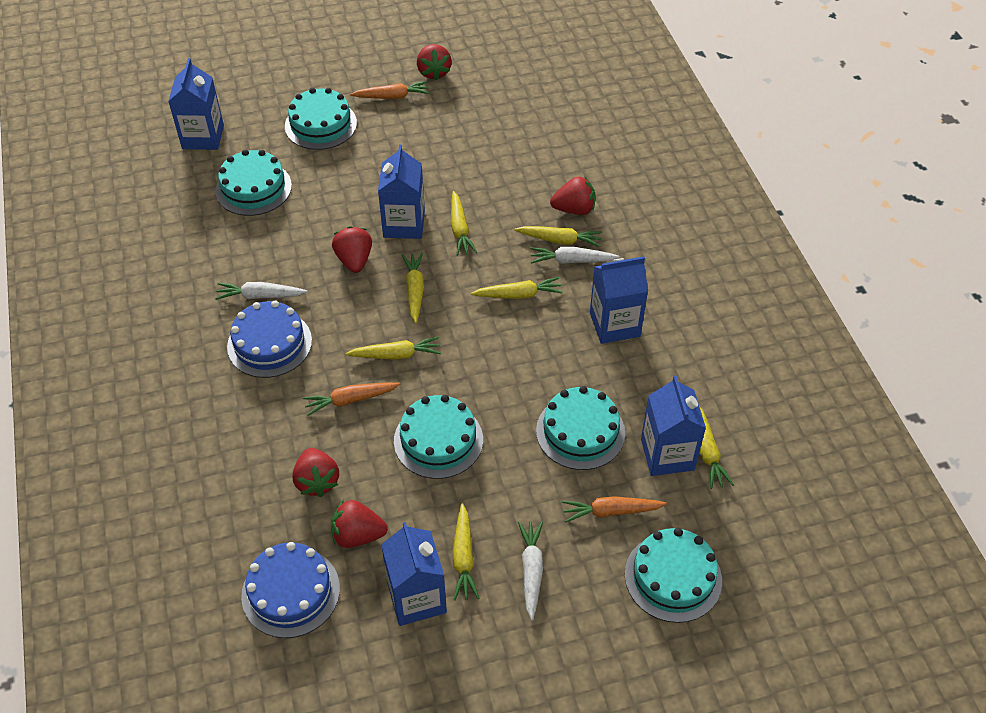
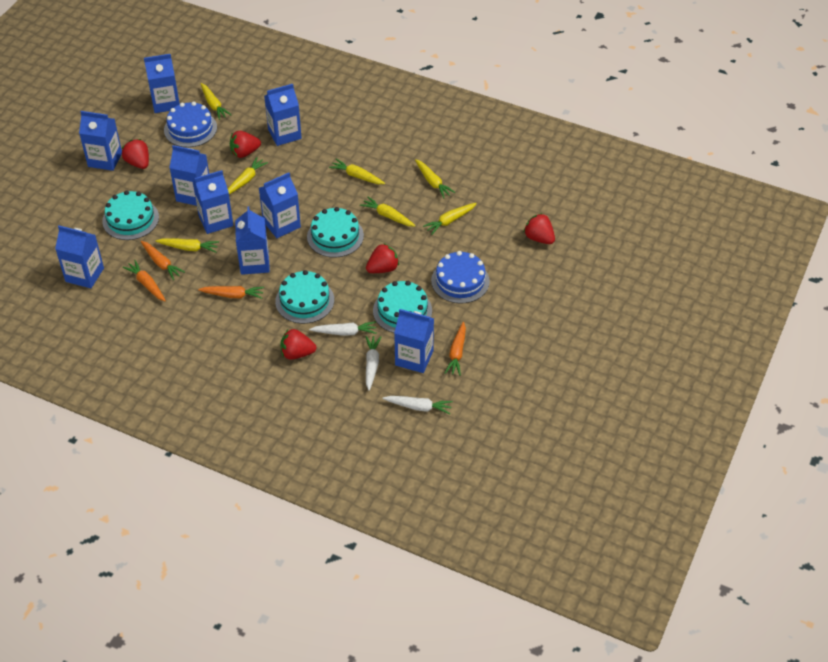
blue carton: 5 -> 9
orange carrot: 3 -> 4
turquoise cake: 5 -> 4

